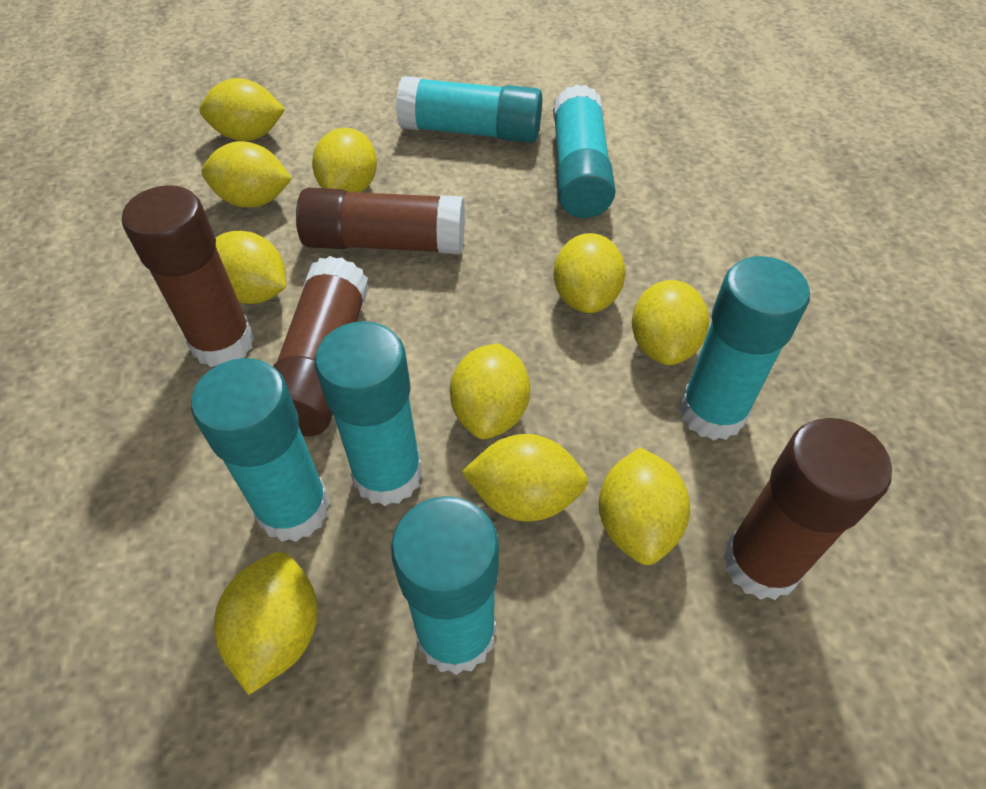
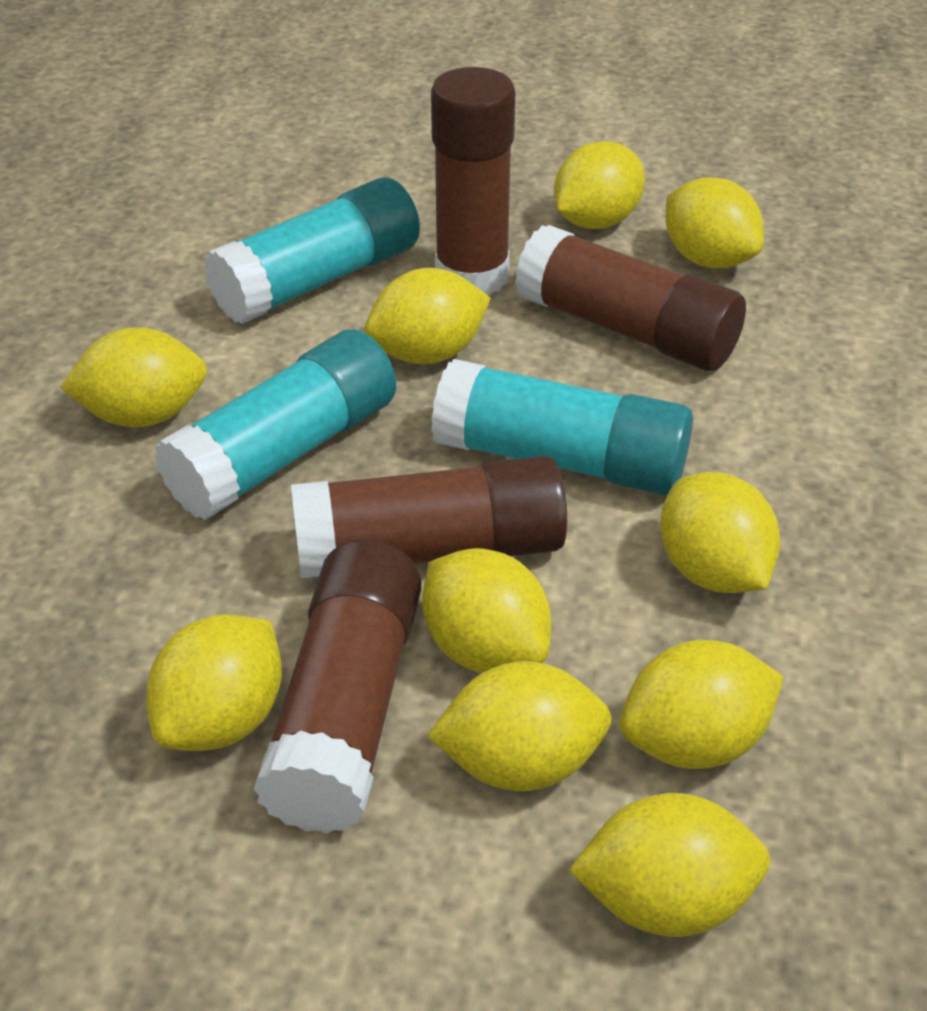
turquoise glue stick: 6 -> 3

